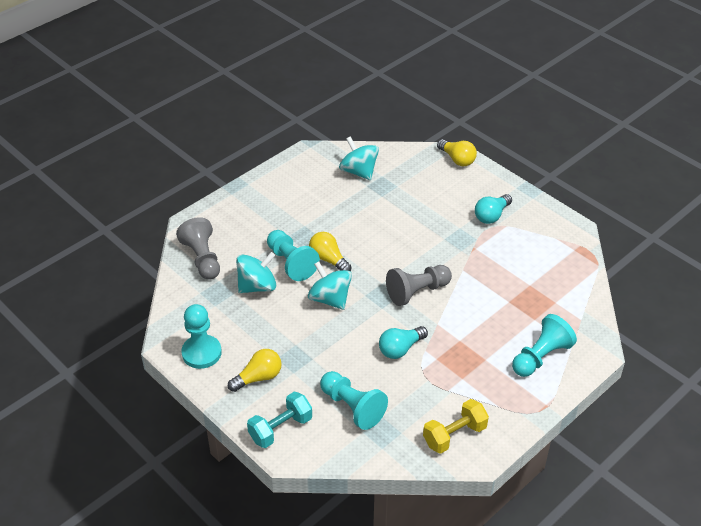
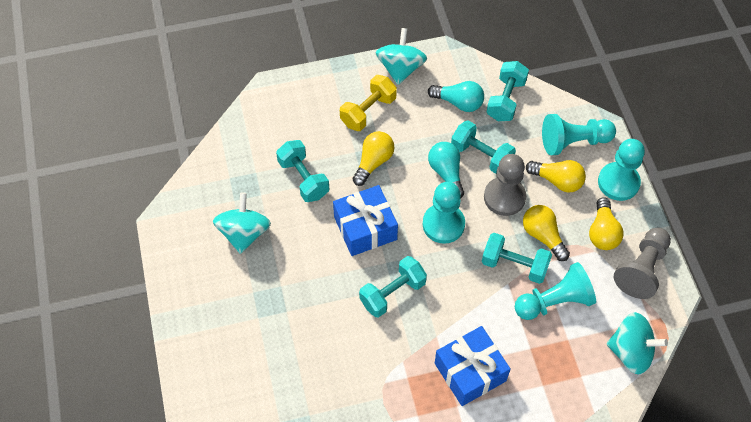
blue gift: 0 -> 2
turquoise dumbbell: 1 -> 5
yellow light bulb: 3 -> 4

